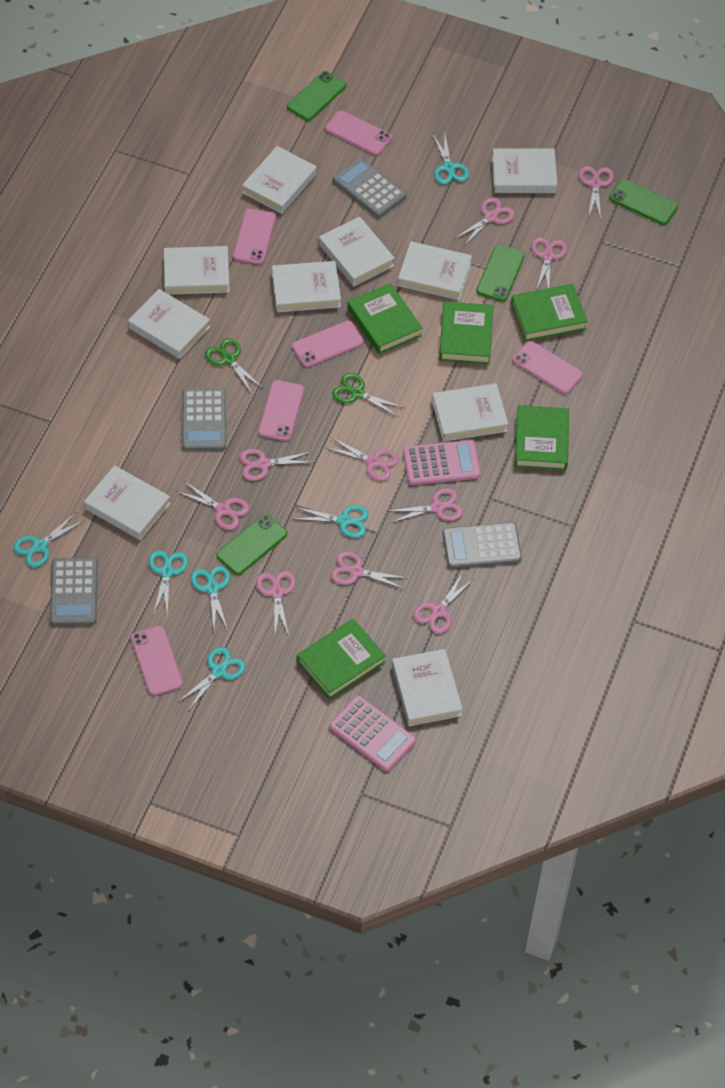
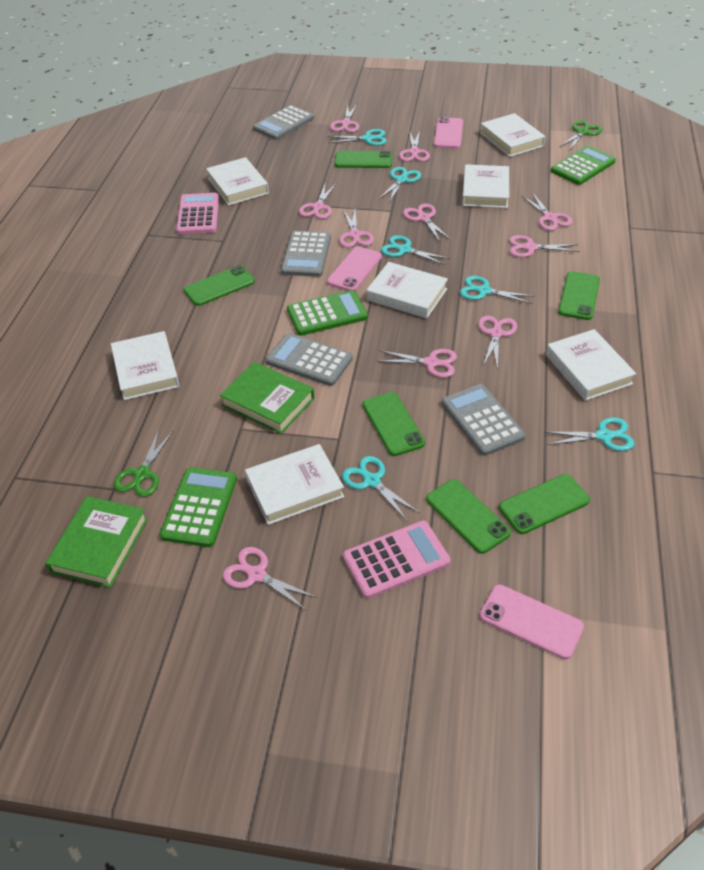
green book: 5 -> 2
green calculator: 0 -> 3
green phone: 4 -> 6
pink phone: 6 -> 3
white book: 10 -> 7

